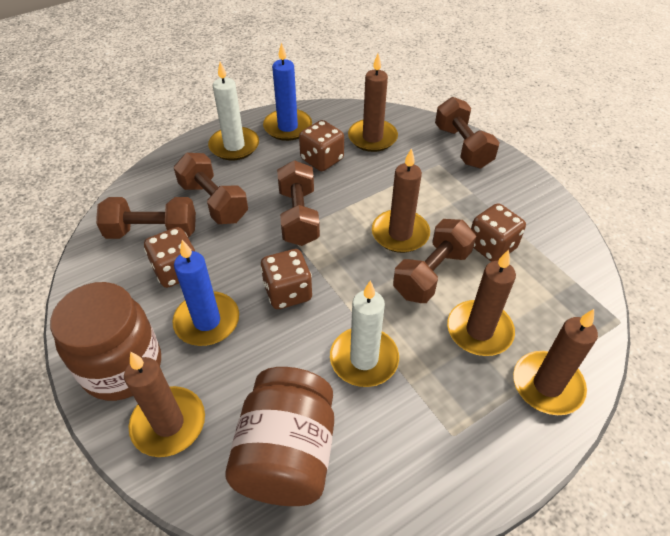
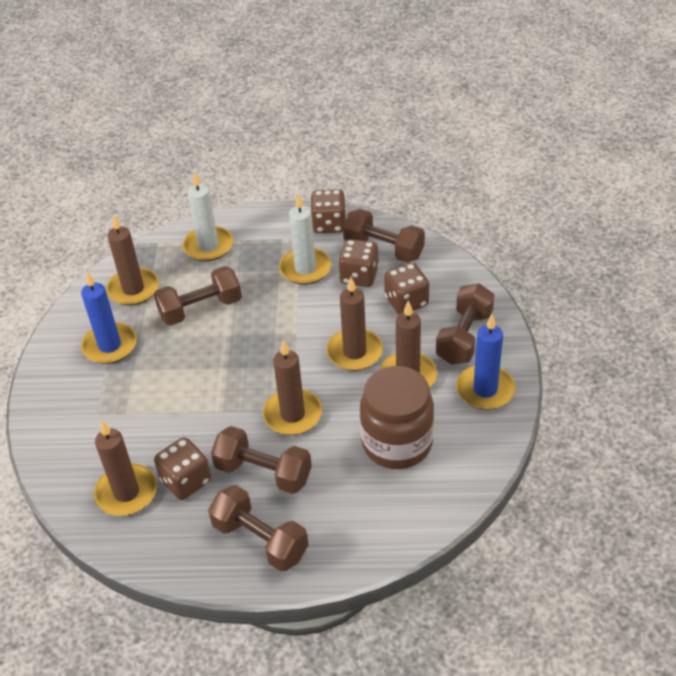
brown jar: 2 -> 1

